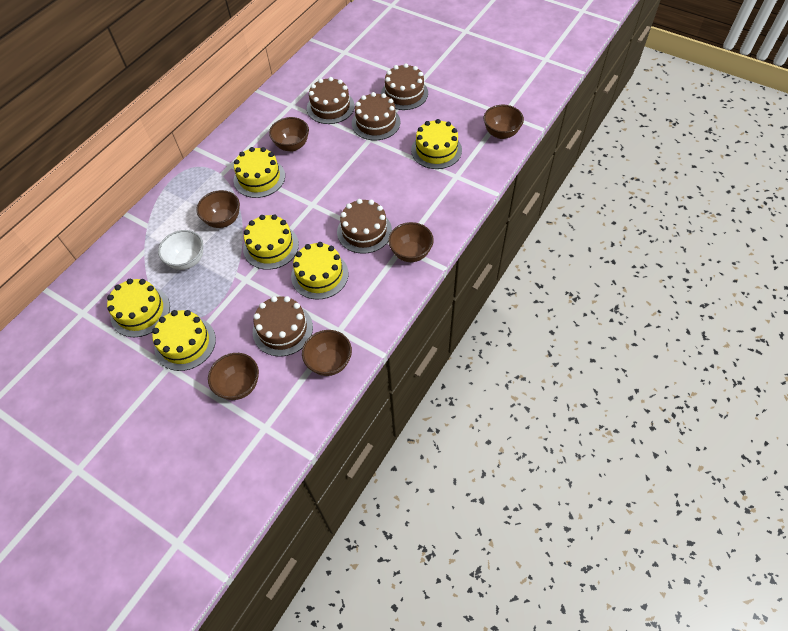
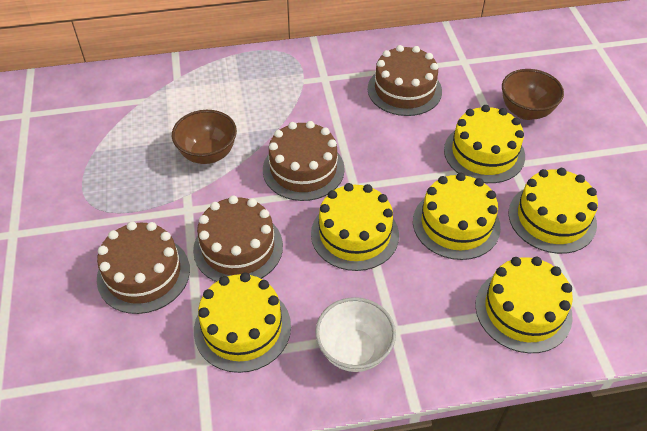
brown bowl: 6 -> 2
brown cake: 5 -> 4

